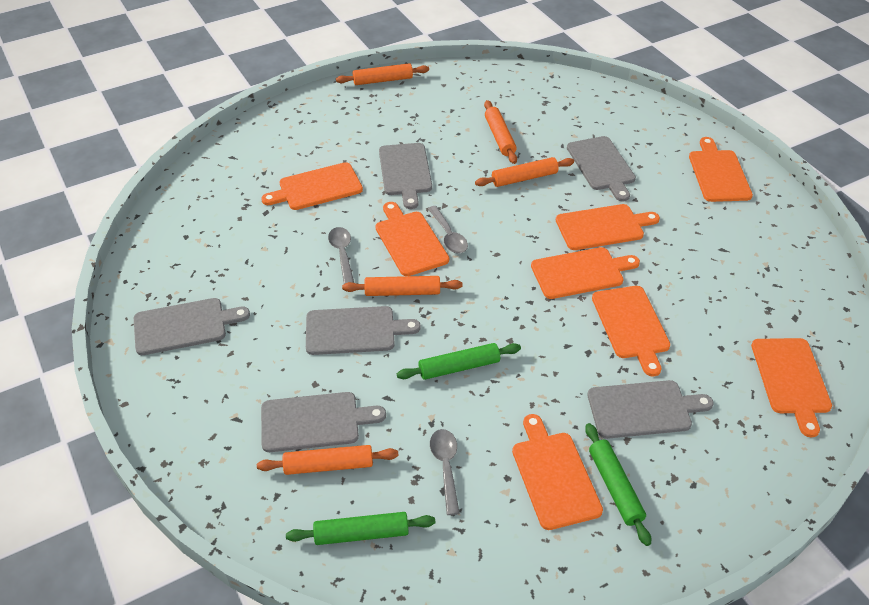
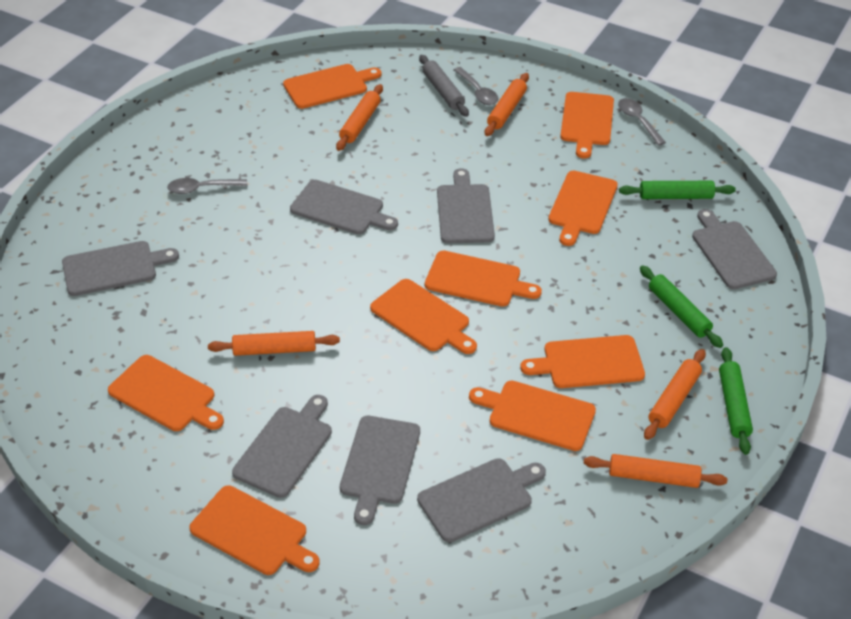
grey cutting board: 6 -> 7
grey rolling pin: 0 -> 1
orange cutting board: 8 -> 9

